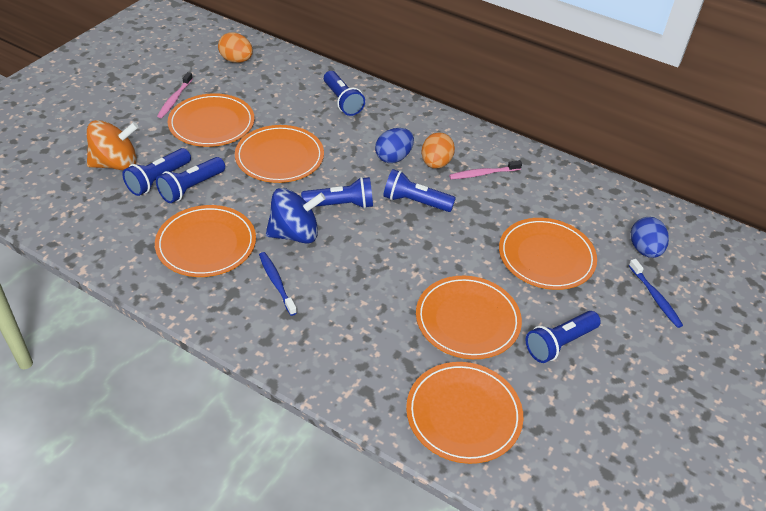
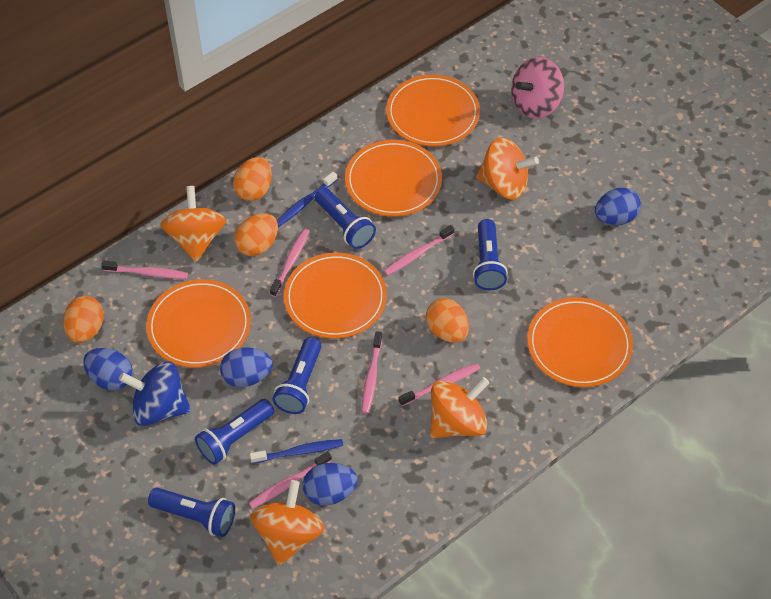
blue egg: 2 -> 4
blue flashlight: 6 -> 5
orange egg: 2 -> 4
orange plate: 6 -> 5
orange spinning top: 1 -> 4
pink spinning top: 0 -> 1
pink toothbrush: 2 -> 6

